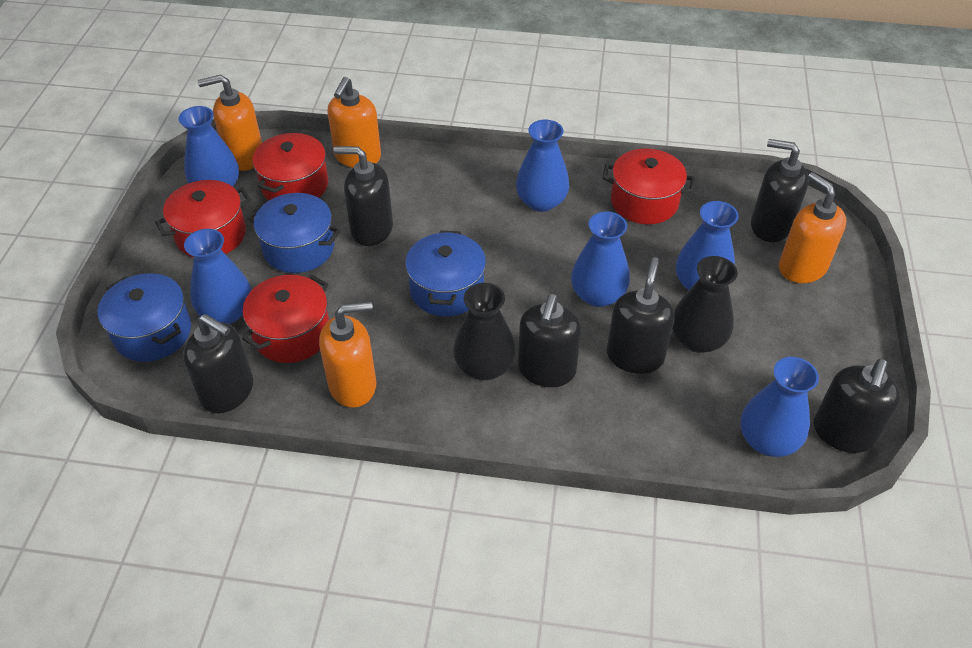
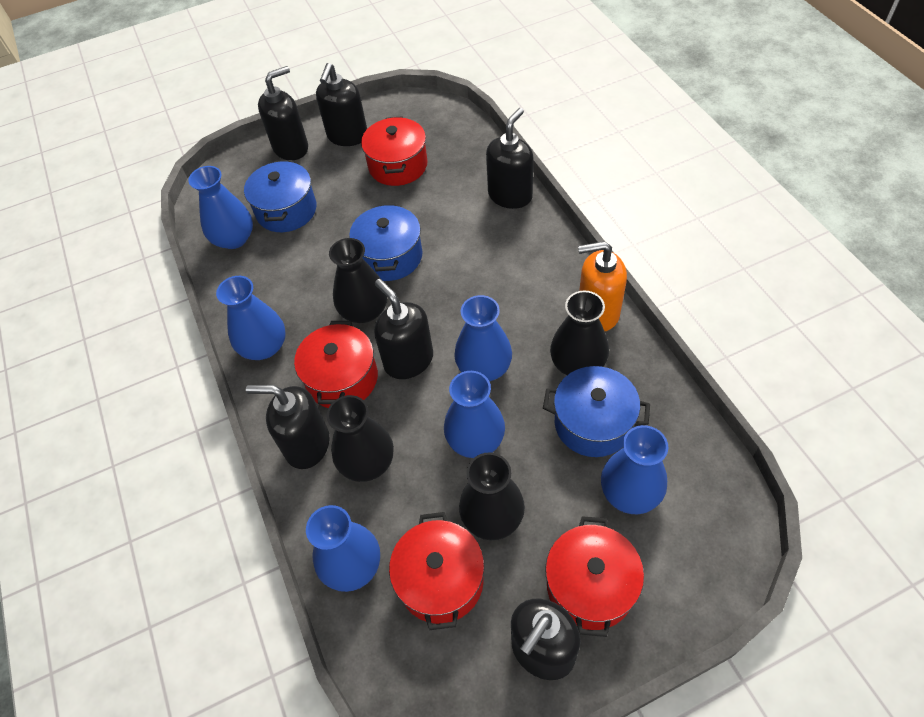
black vase: 2 -> 4
orange soap dispenser: 4 -> 1

